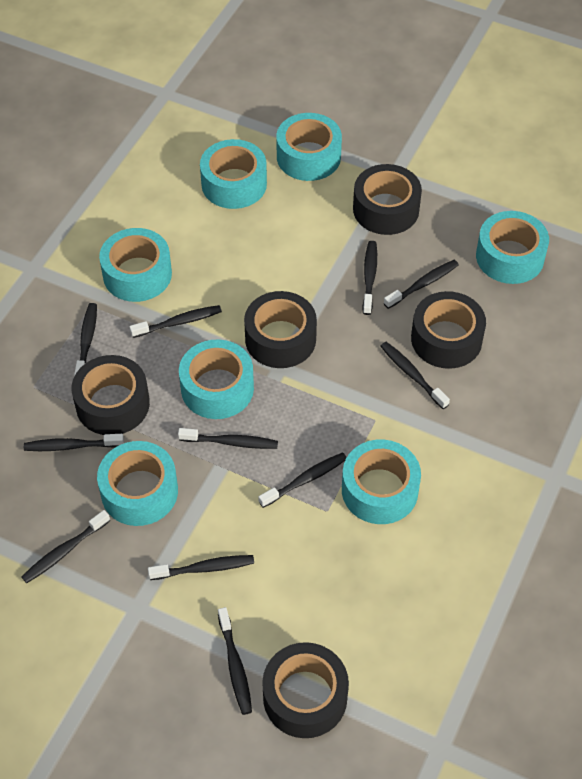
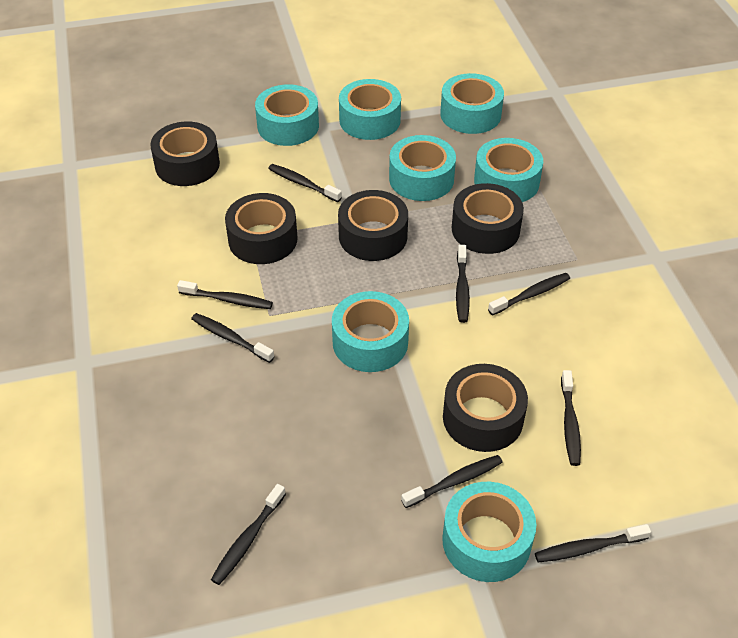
black toothbrush: 11 -> 9

